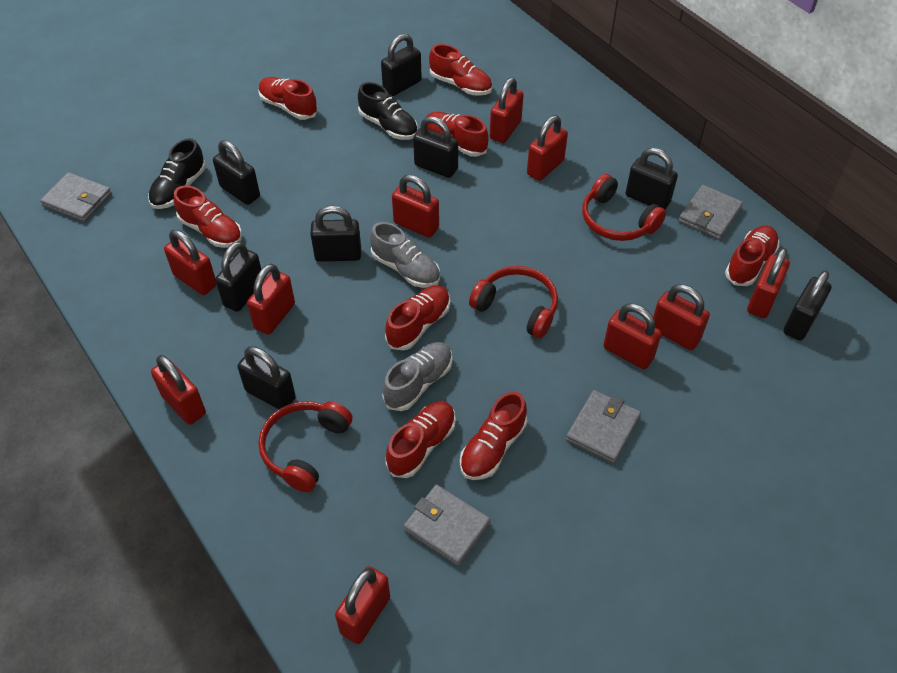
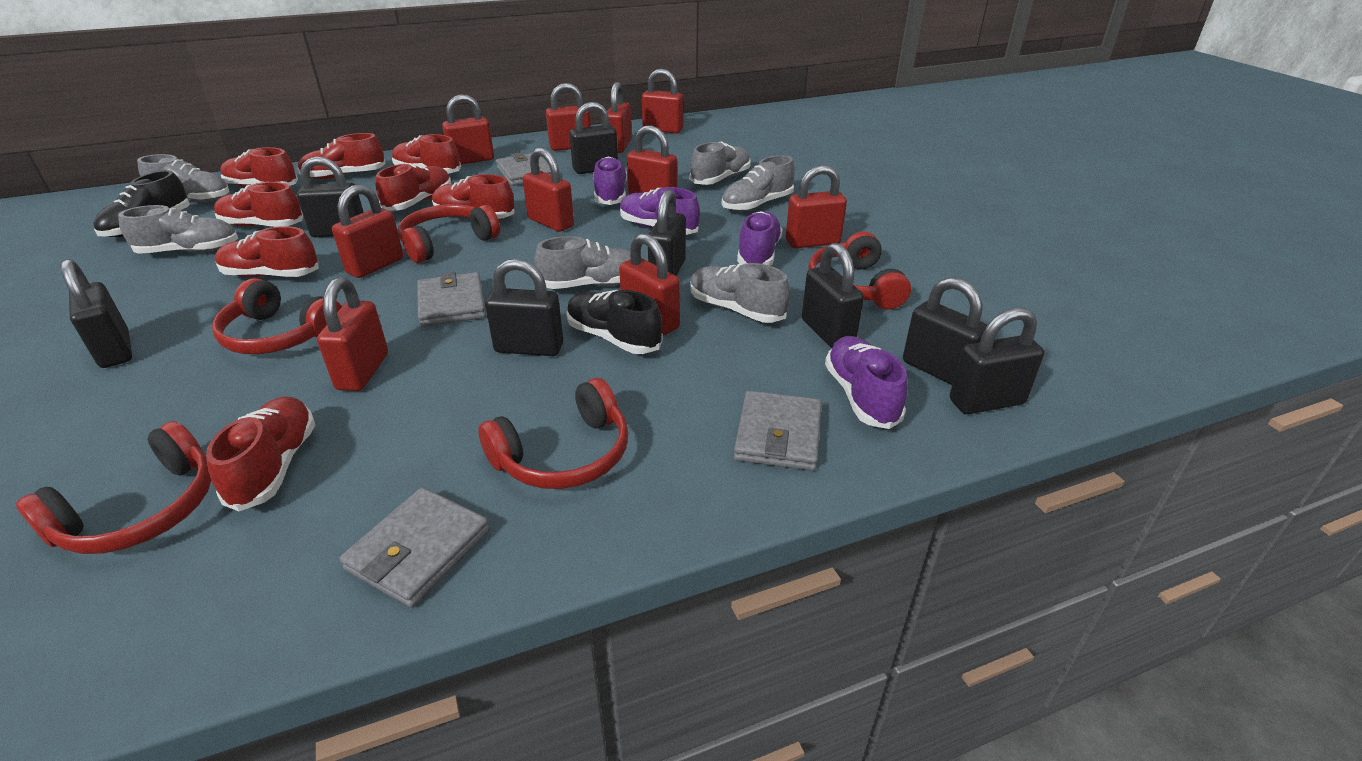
grey shoe: 2 -> 6
purple shoe: 0 -> 4
red headphones: 3 -> 5

